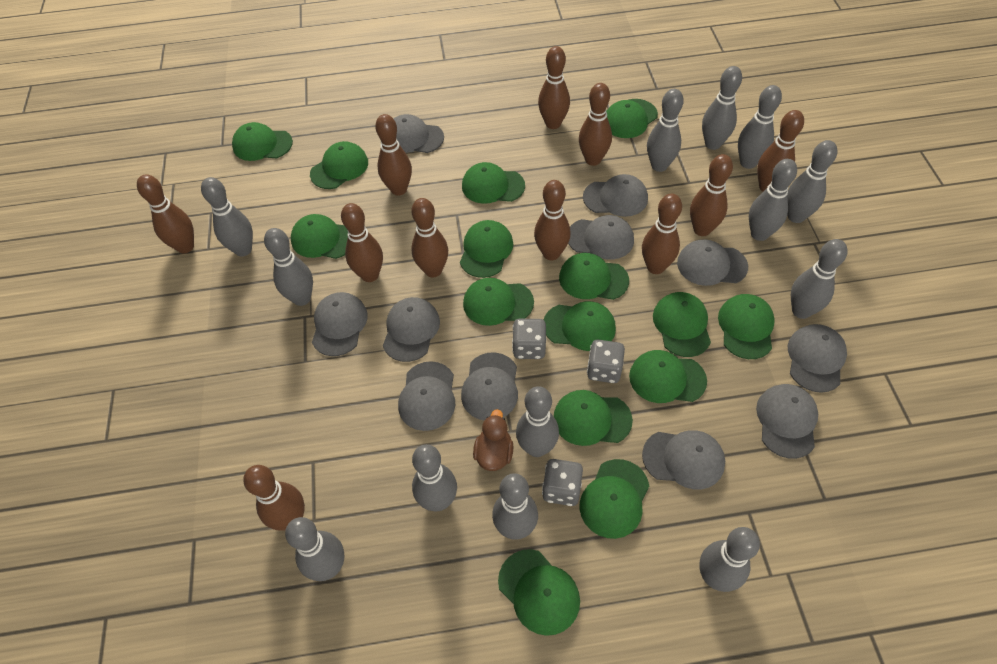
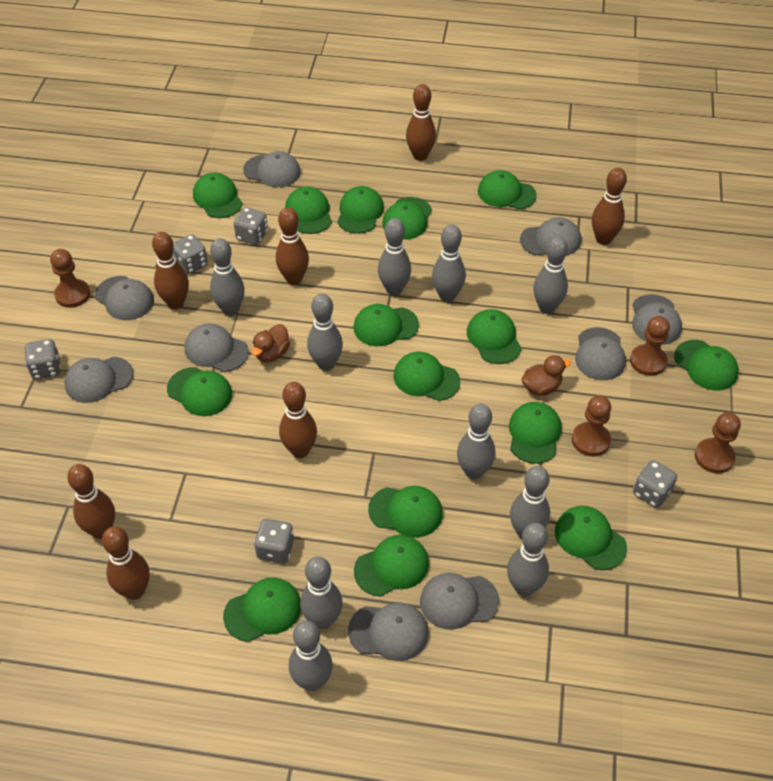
brown bowling pin: 11 -> 7
brown duck: 1 -> 2
brown pawn: 0 -> 4
grey bowling pin: 13 -> 10
grey cap: 11 -> 9
grey dice: 3 -> 5

